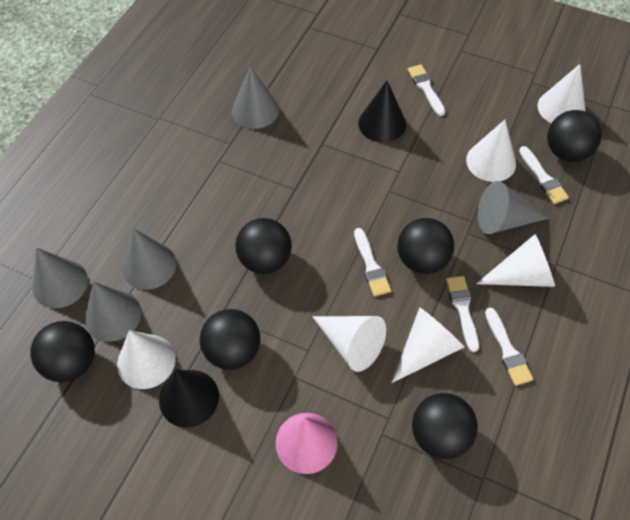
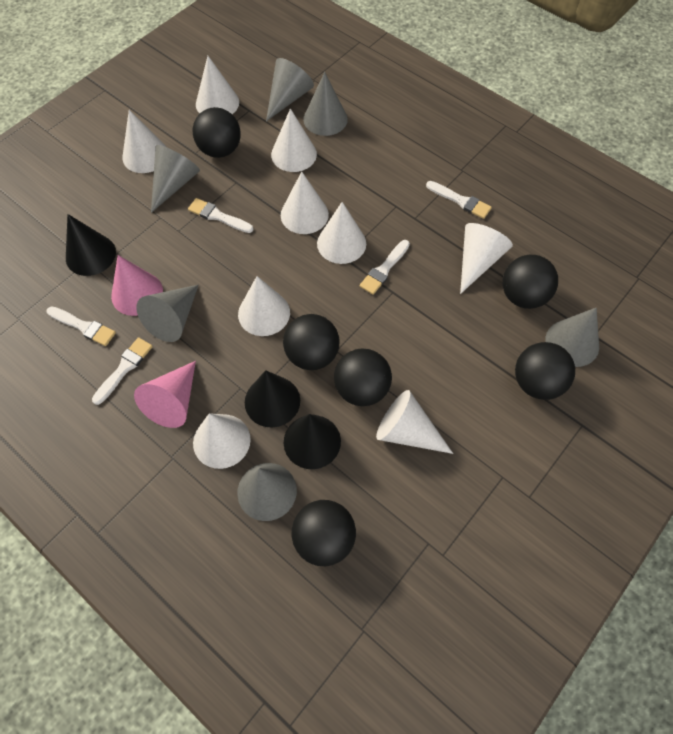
black cone: 2 -> 3
grey cone: 5 -> 6
pink cone: 1 -> 2
white cone: 6 -> 9

